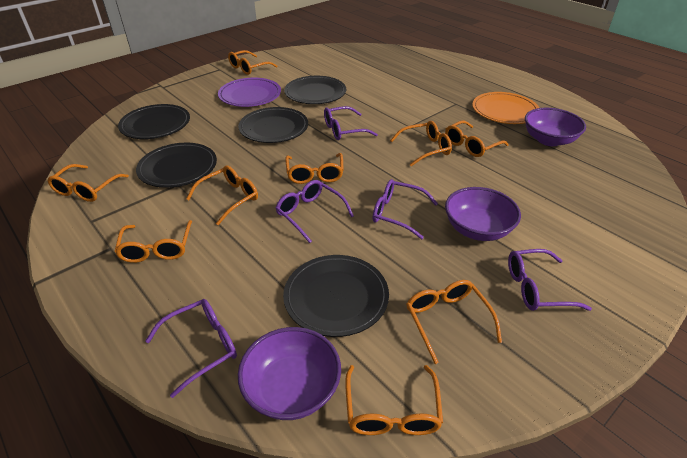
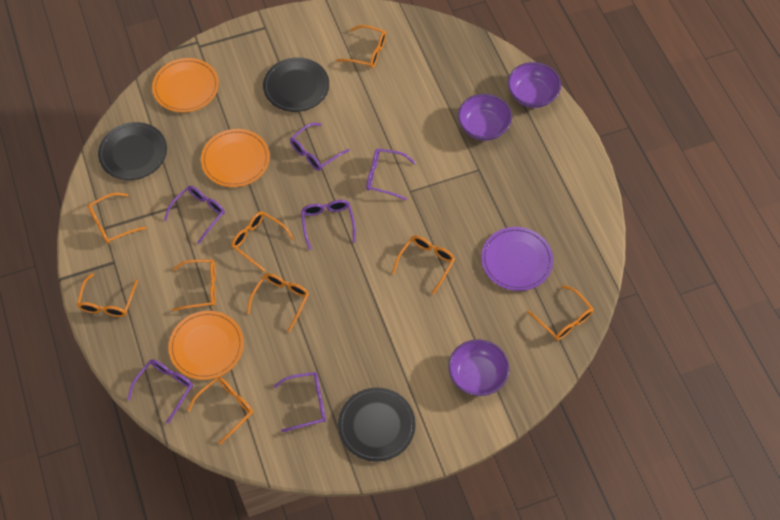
black plate: 5 -> 3
orange plate: 1 -> 3
purple glasses: 5 -> 6

